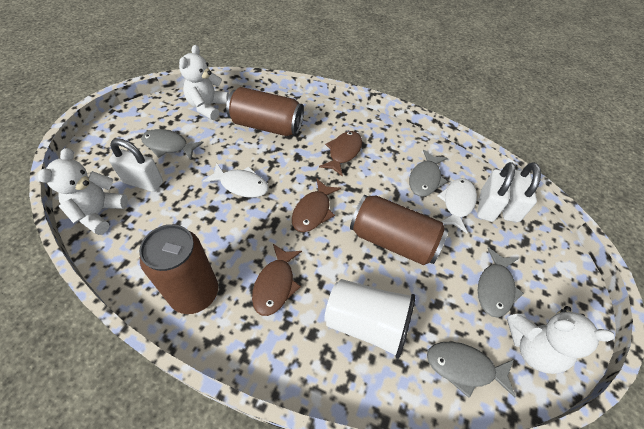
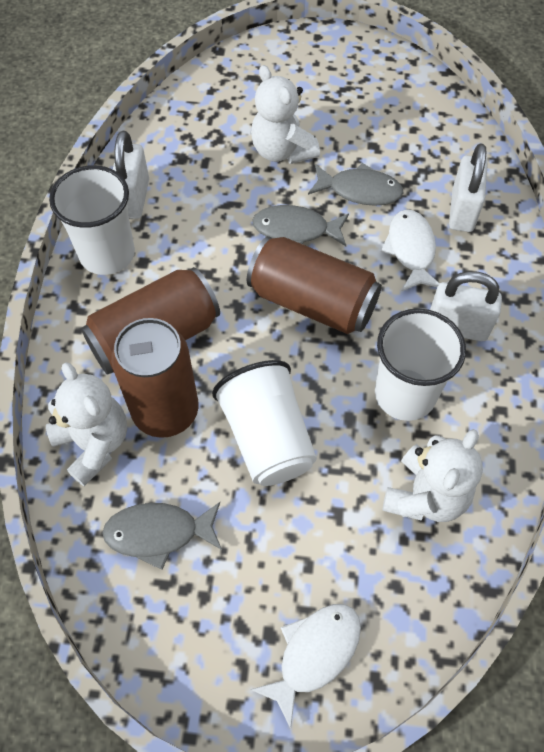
brown fish: 3 -> 0
grey fish: 4 -> 3
white cup: 1 -> 3

